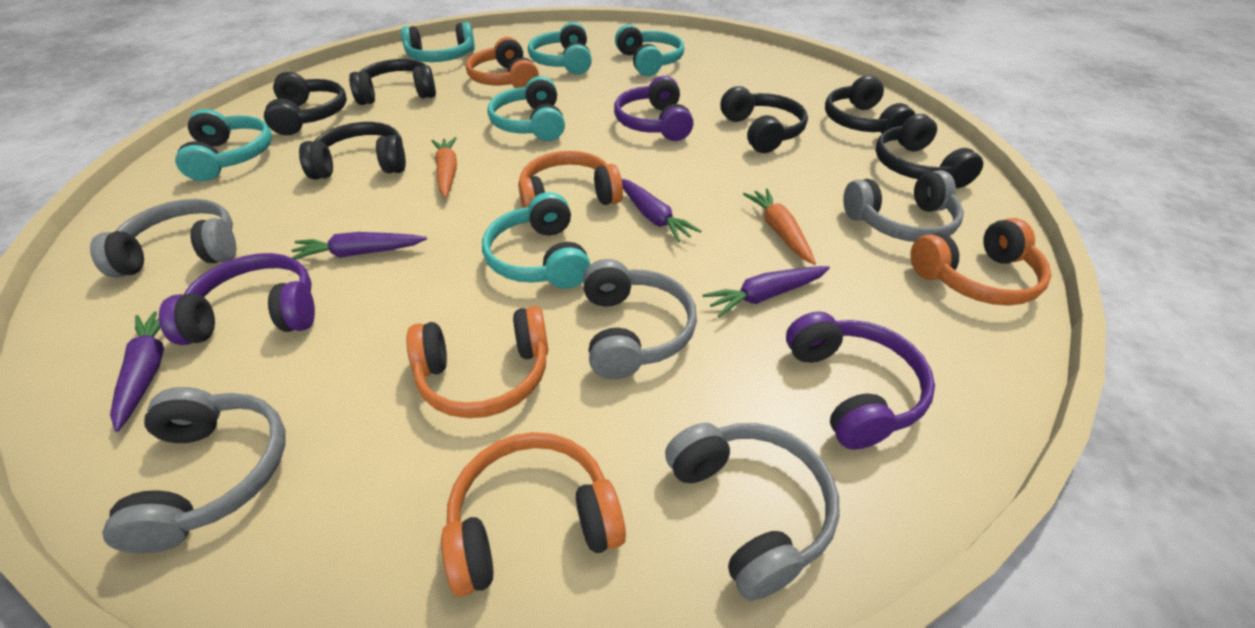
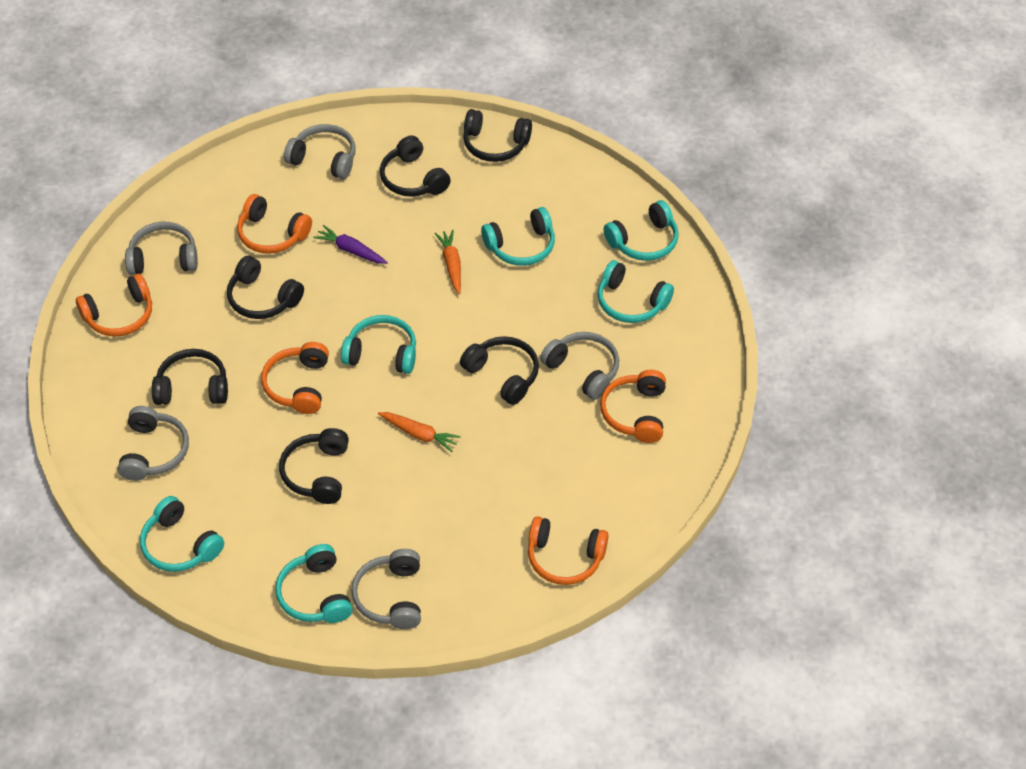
purple carrot: 4 -> 1
purple headphones: 3 -> 0

